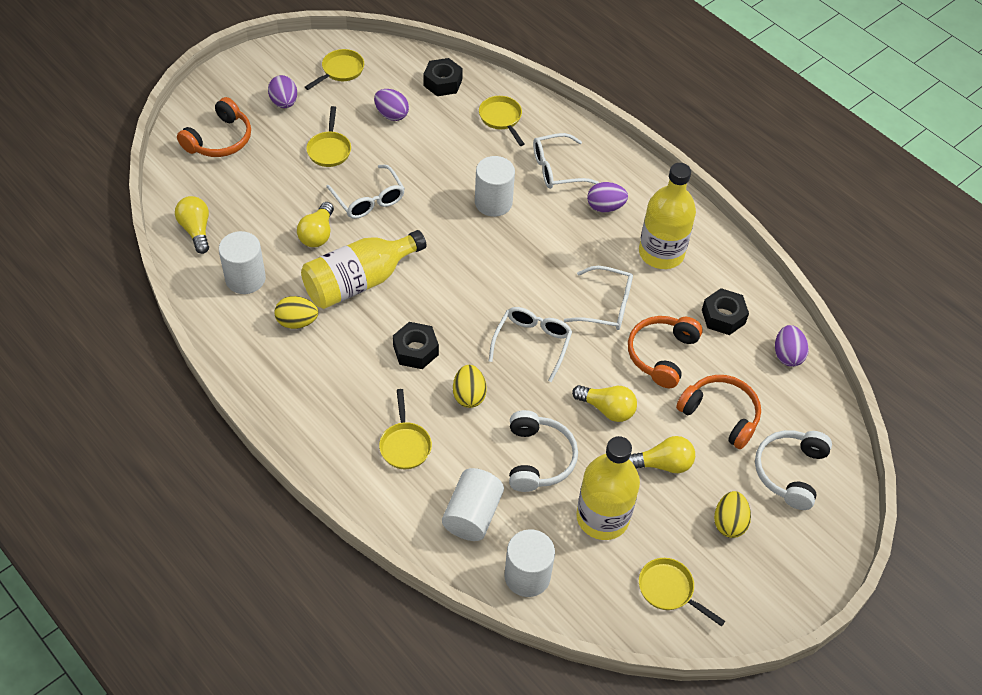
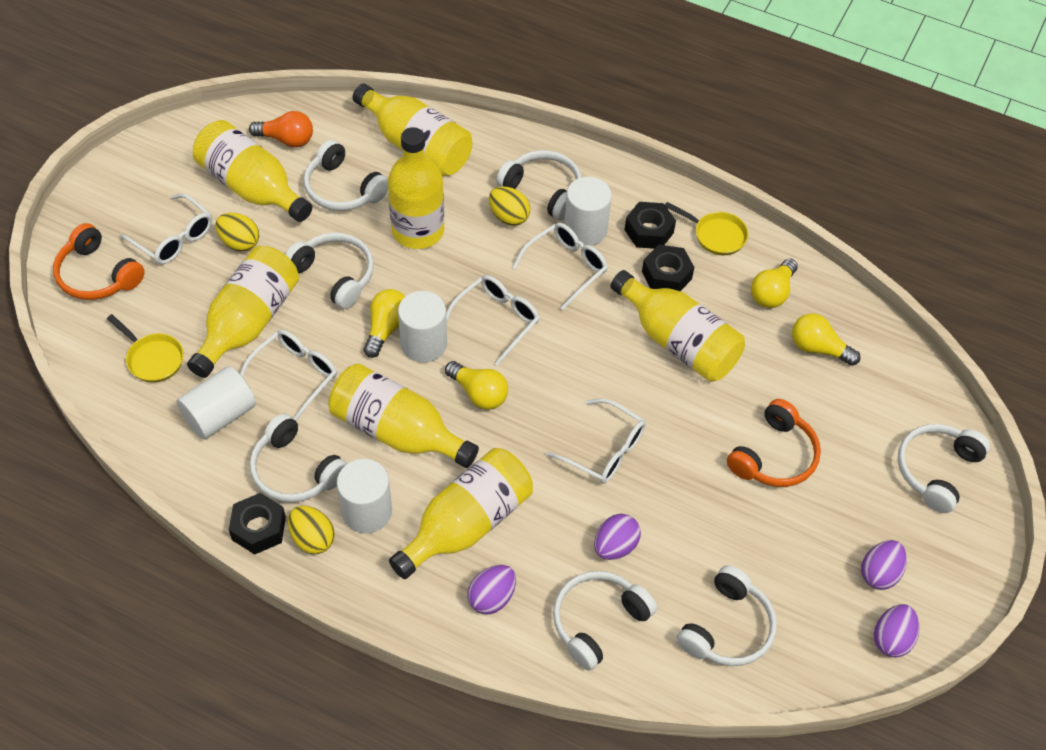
orange headphones: 3 -> 2
orange light bulb: 0 -> 1
white glasses: 4 -> 5
white headphones: 2 -> 7
yellow bottle: 3 -> 7
yellow pan: 5 -> 2

